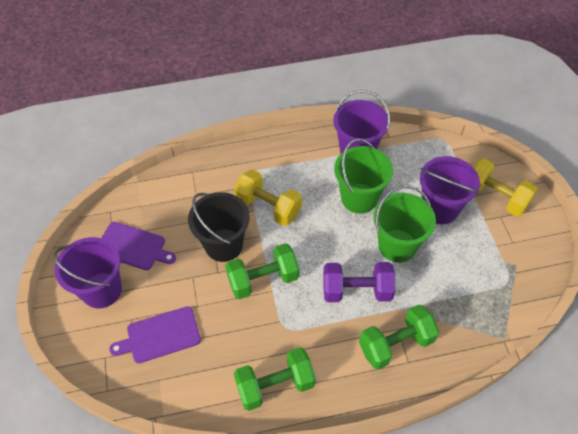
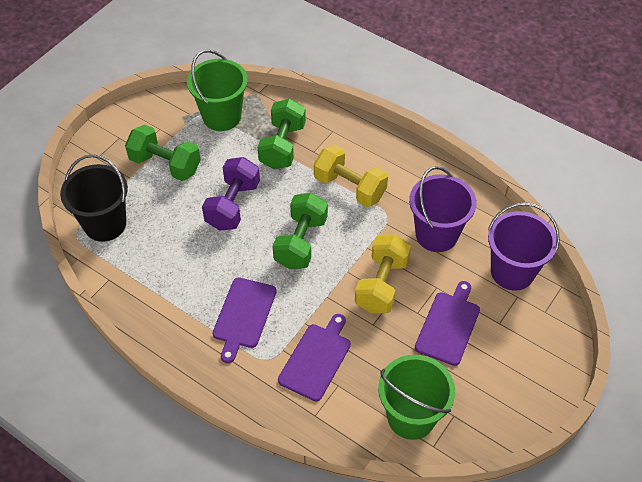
purple bucket: 3 -> 2
purple cutting board: 2 -> 3

